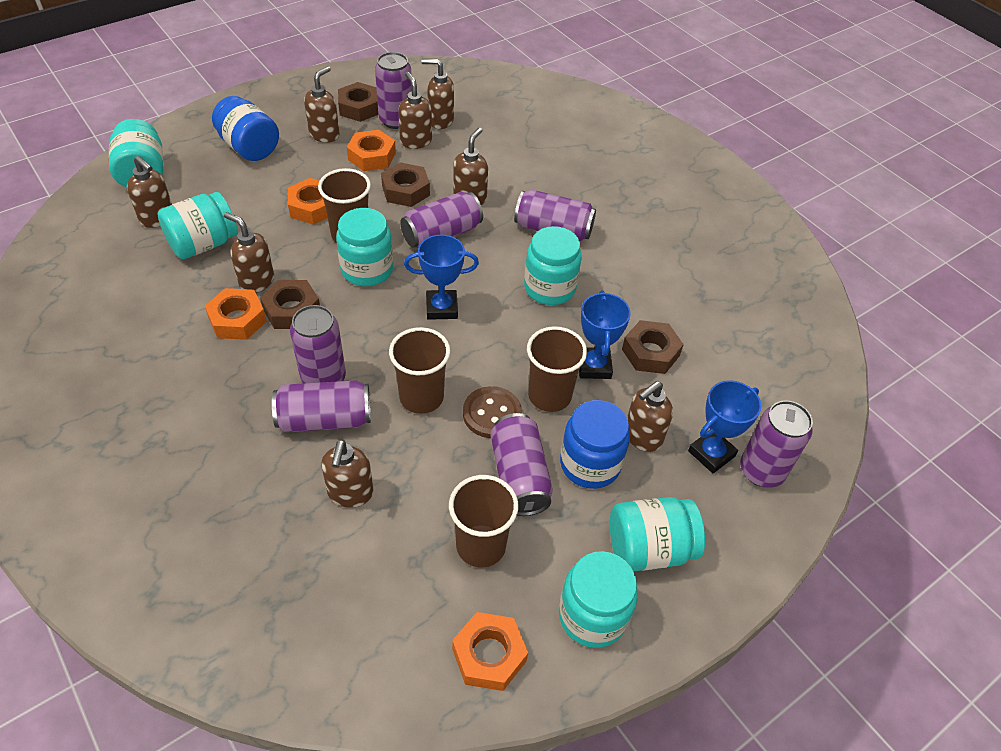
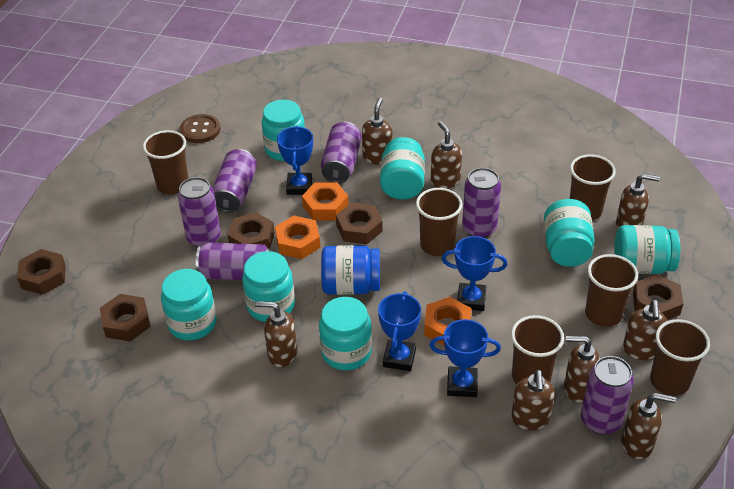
blue jar: 2 -> 1
blue trophy: 3 -> 4
brown cup: 4 -> 6
brown nut: 4 -> 5
orange nut: 4 -> 3
purple can: 7 -> 6
turquoise jar: 6 -> 7

